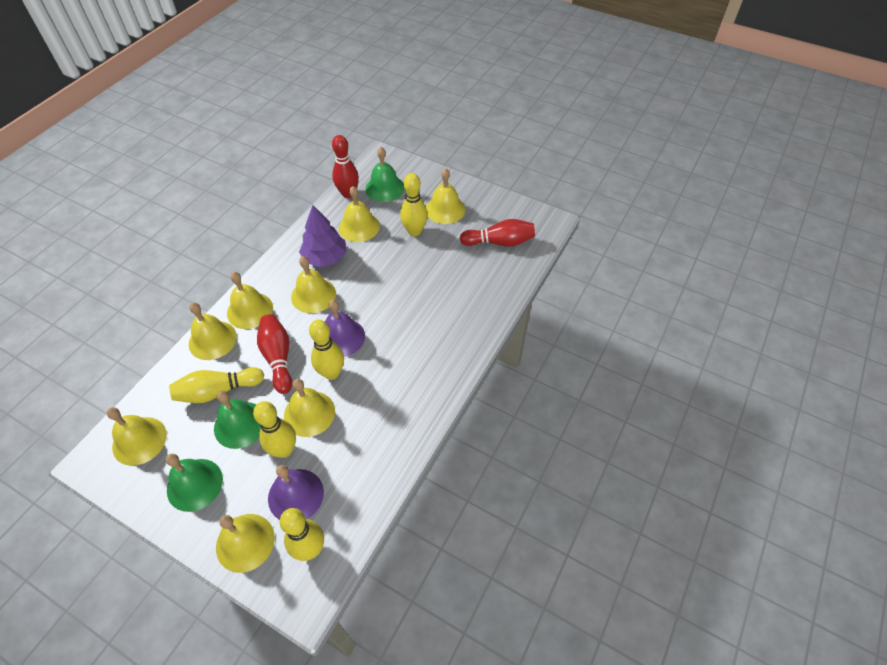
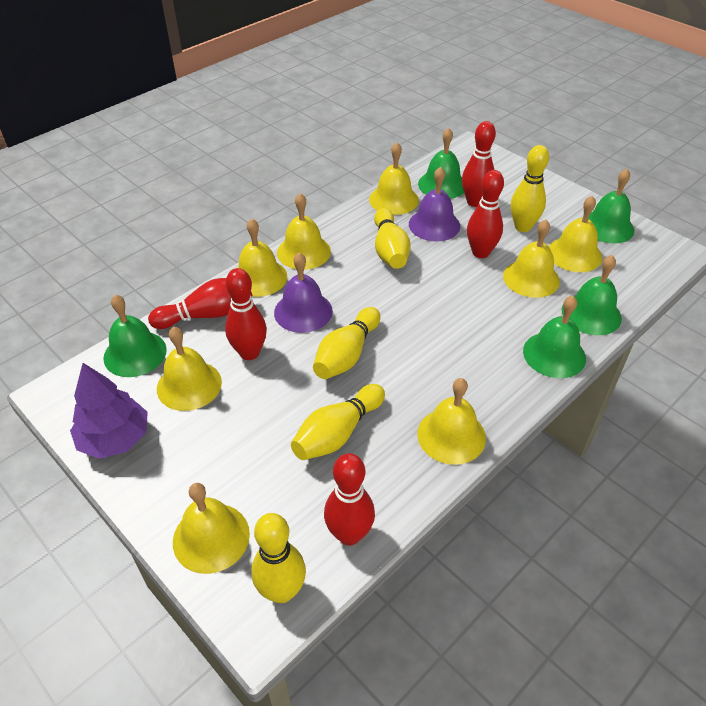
green bell: 3 -> 5
red bowling pin: 3 -> 5

